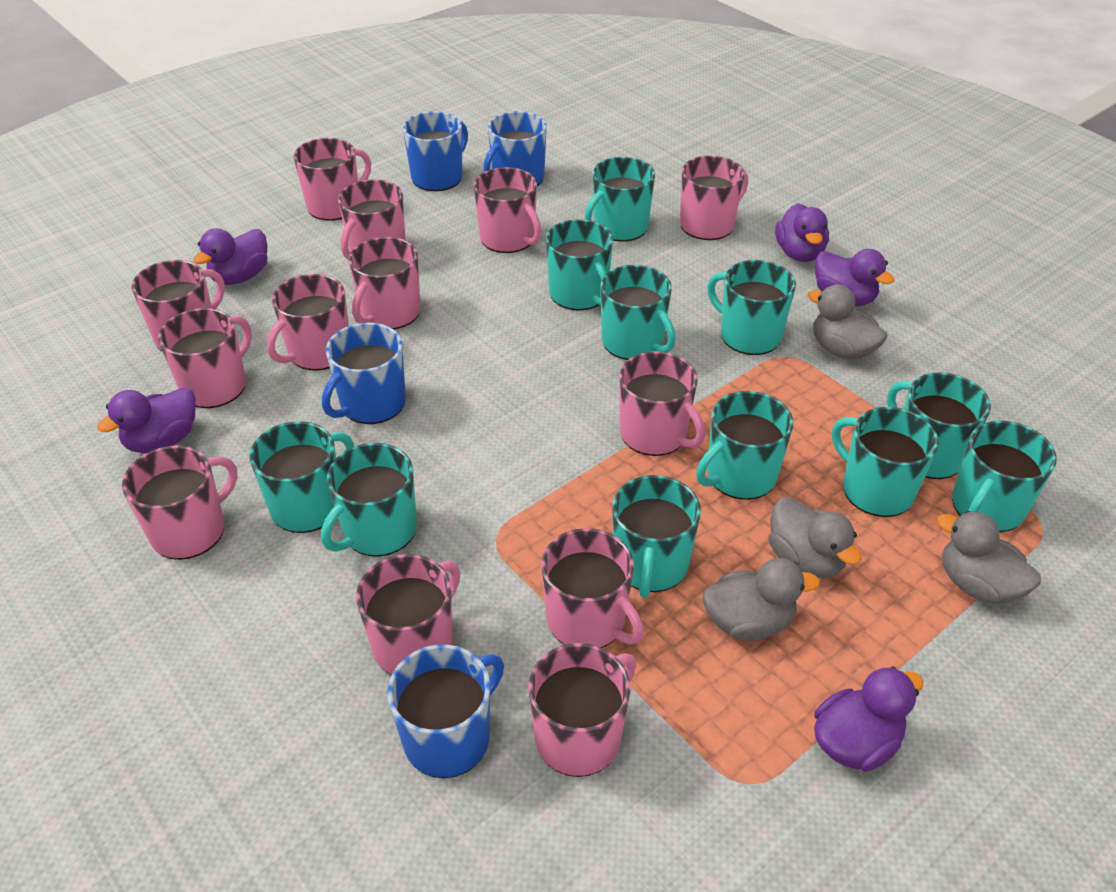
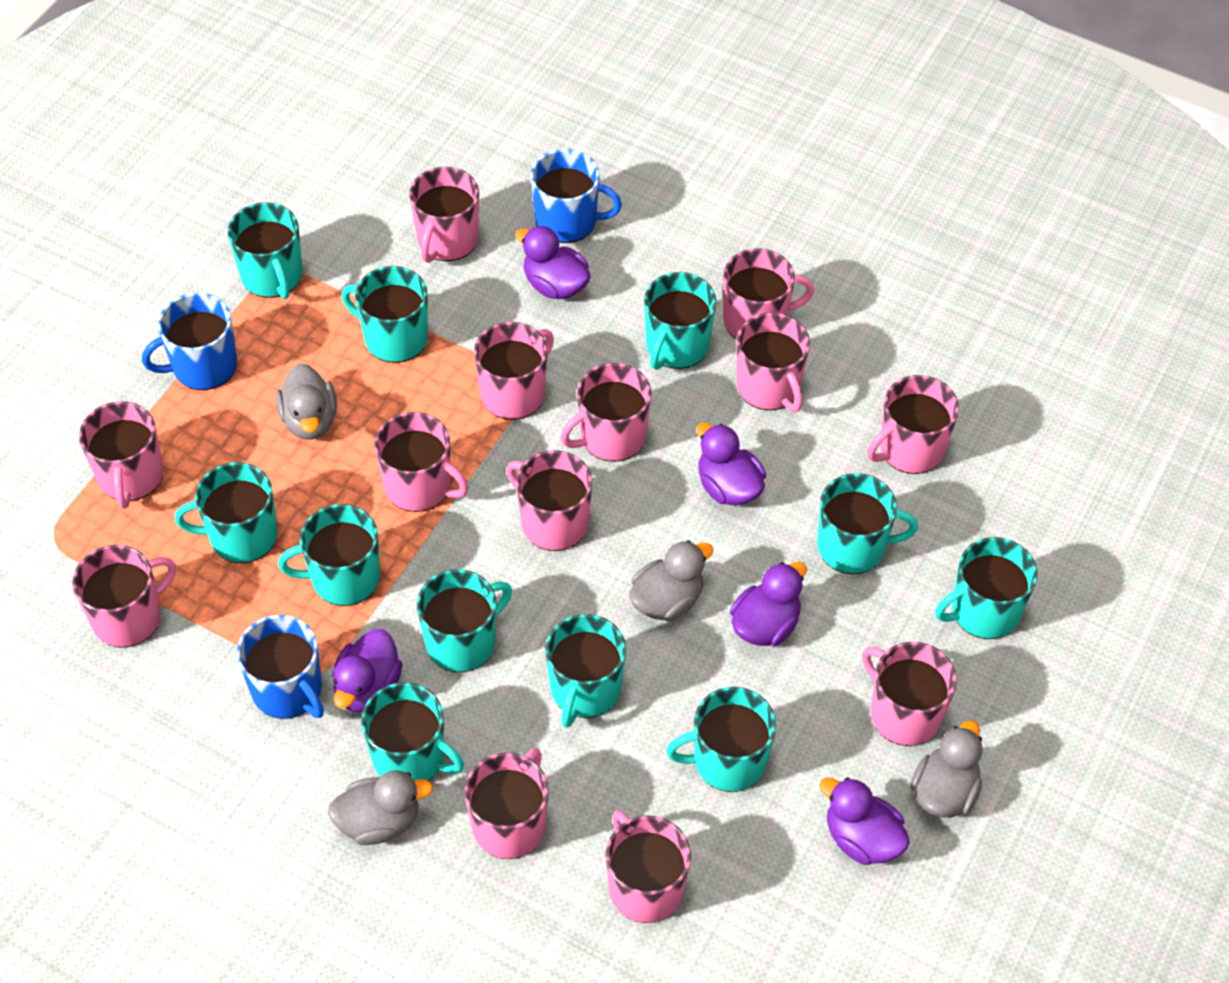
blue mug: 4 -> 3

